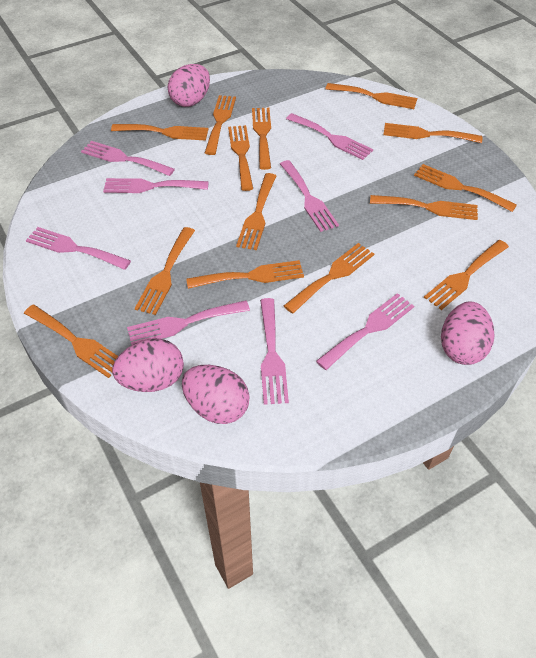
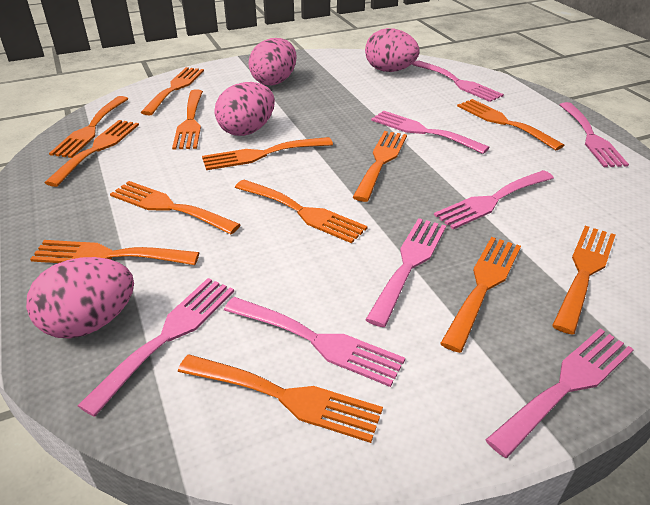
orange fork: 14 -> 13

